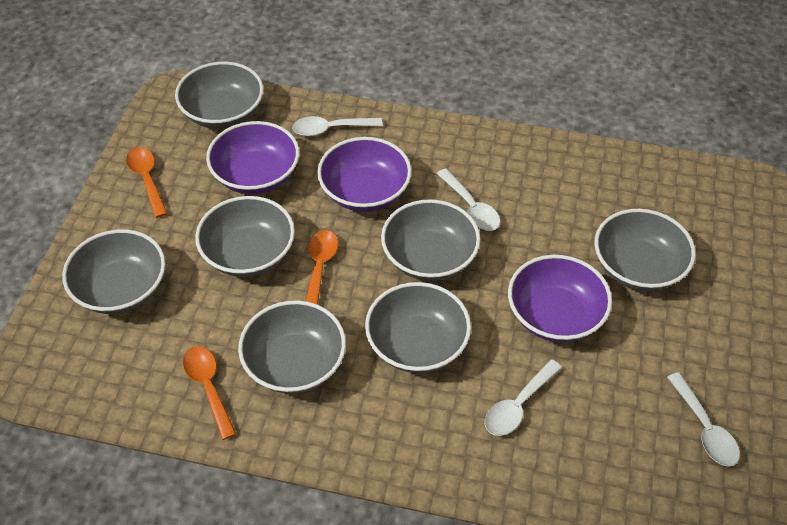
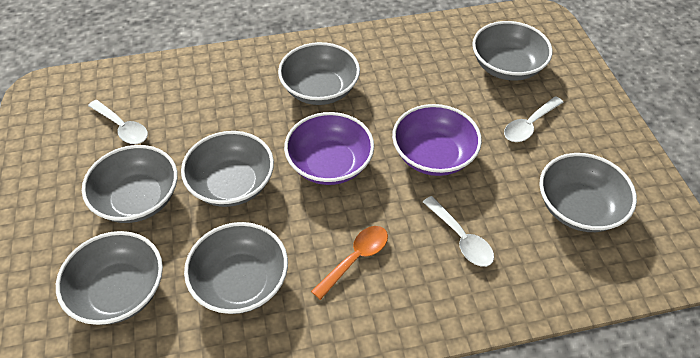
orange spoon: 3 -> 1
purple bowl: 3 -> 2
white spoon: 4 -> 3

